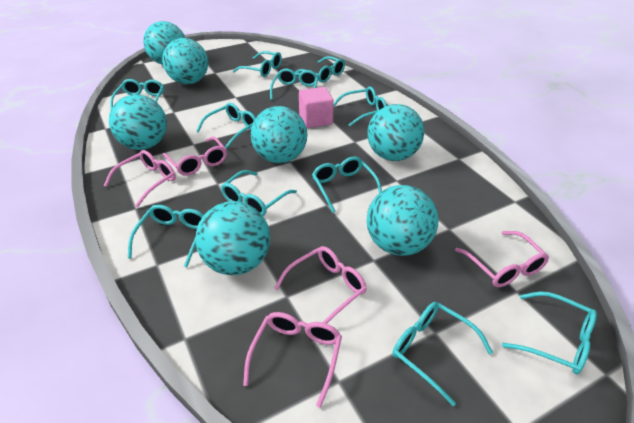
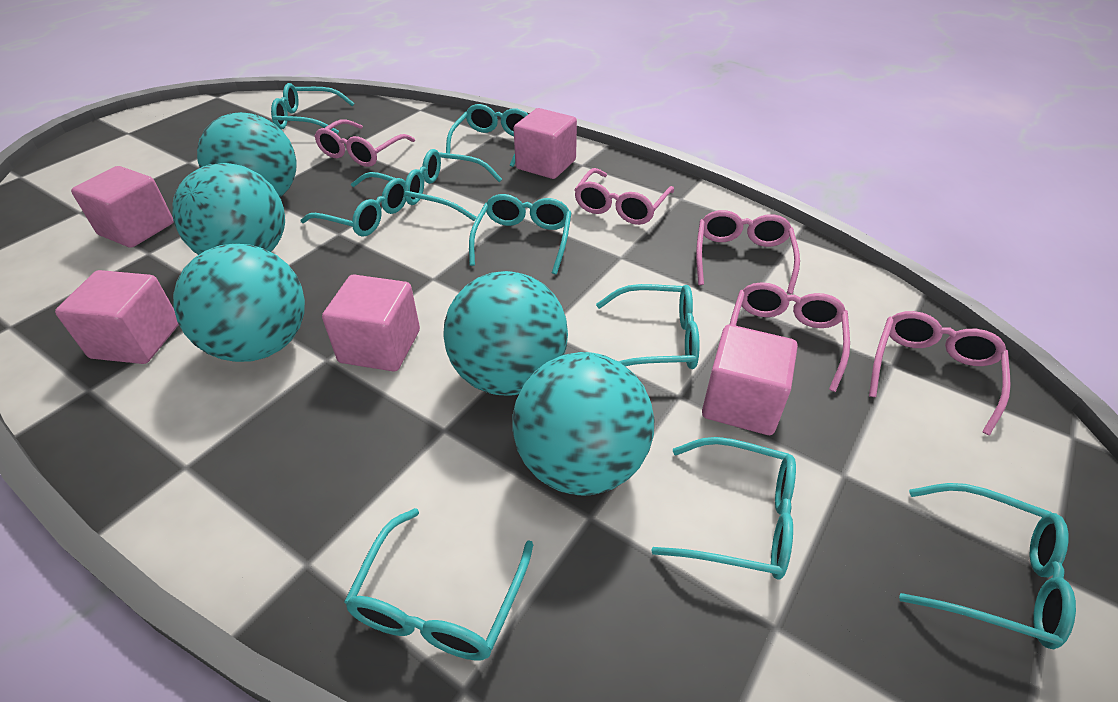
pink cube: 1 -> 5
turquoise ball: 7 -> 5
turquoise glasses: 11 -> 9

